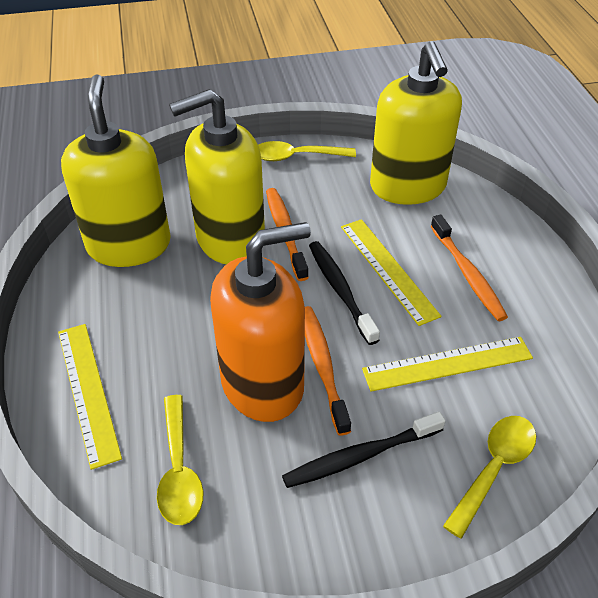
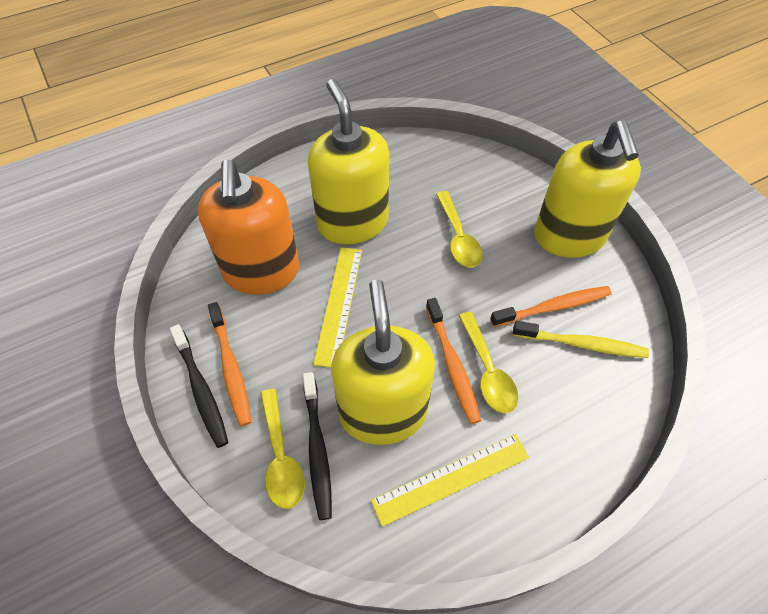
yellow ruler: 3 -> 2
yellow toothbrush: 0 -> 1

